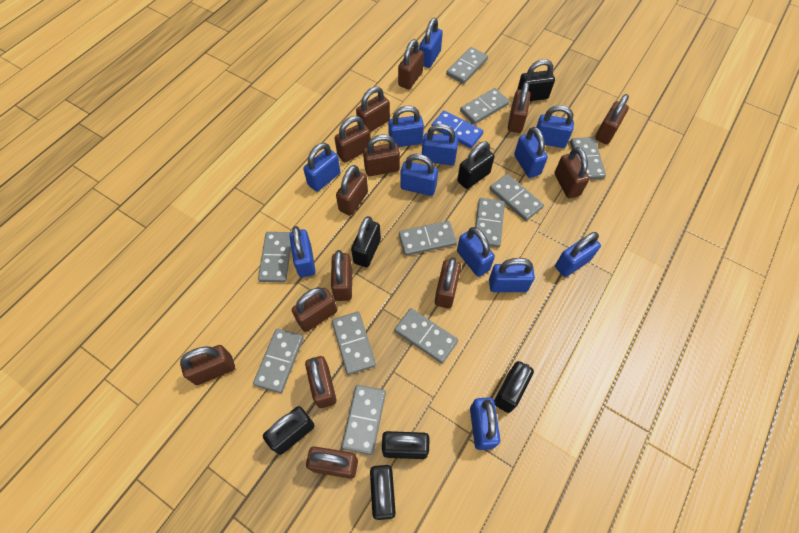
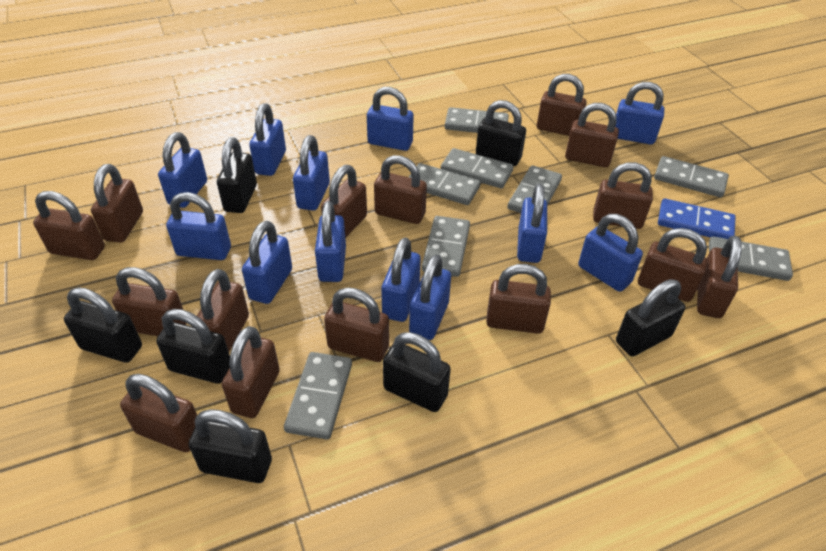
brown padlock: 14 -> 15
grey domino: 11 -> 8

